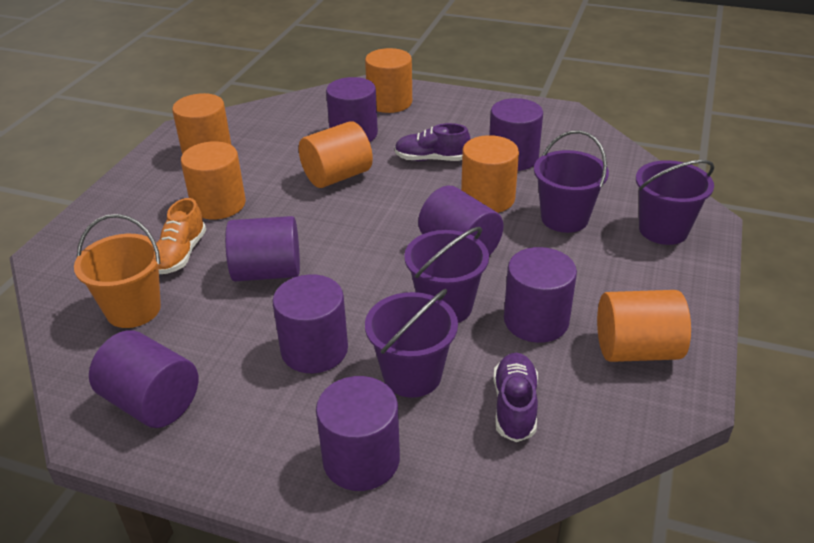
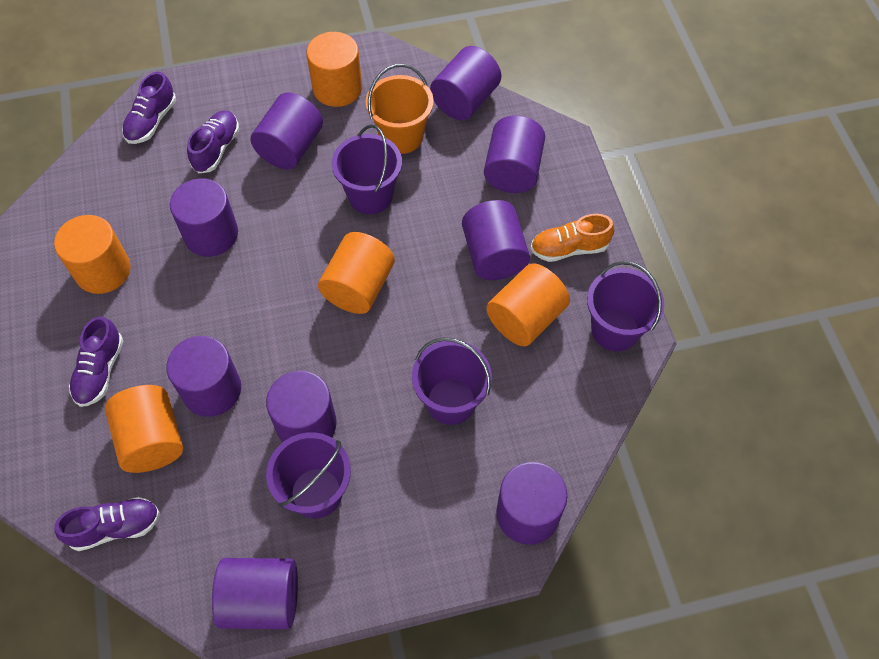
orange cylinder: 6 -> 5
purple cylinder: 8 -> 9
purple shoe: 2 -> 4

